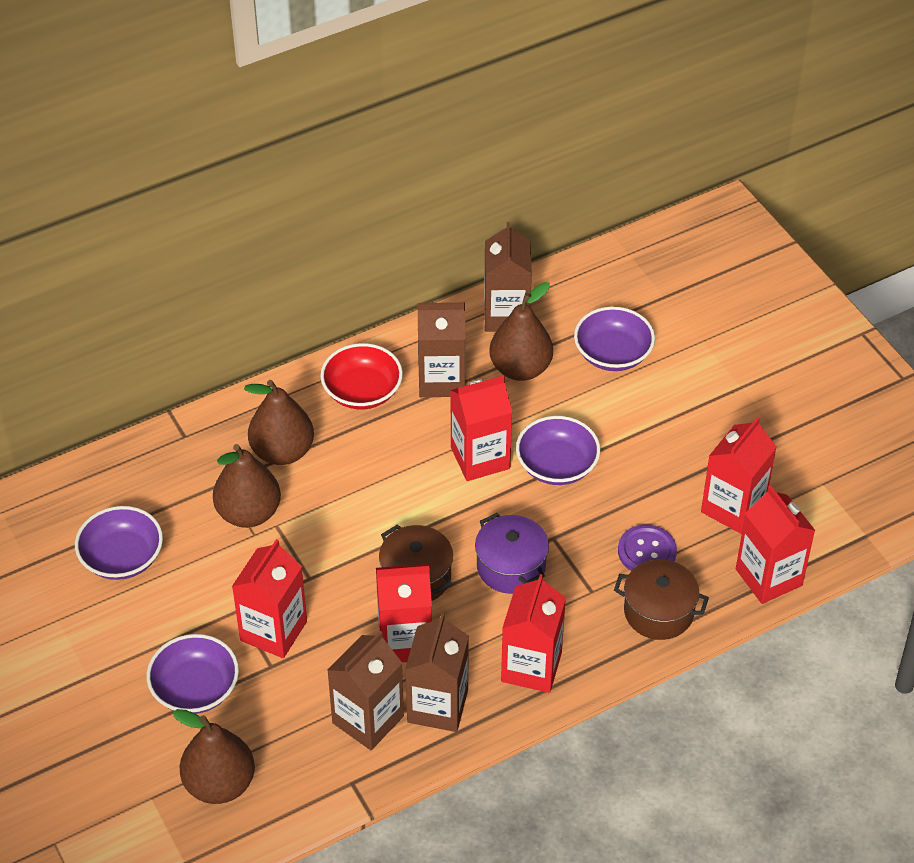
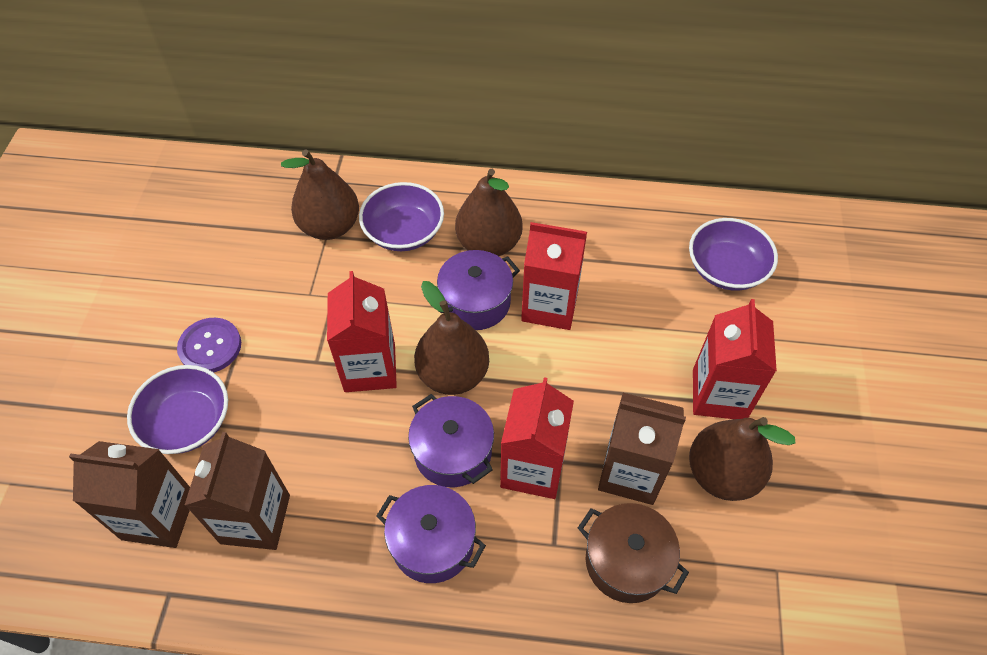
brown carton: 4 -> 3
brown pot: 2 -> 1
purple bowl: 4 -> 3
purple pot: 1 -> 3
red bowl: 1 -> 0
red carton: 6 -> 4

